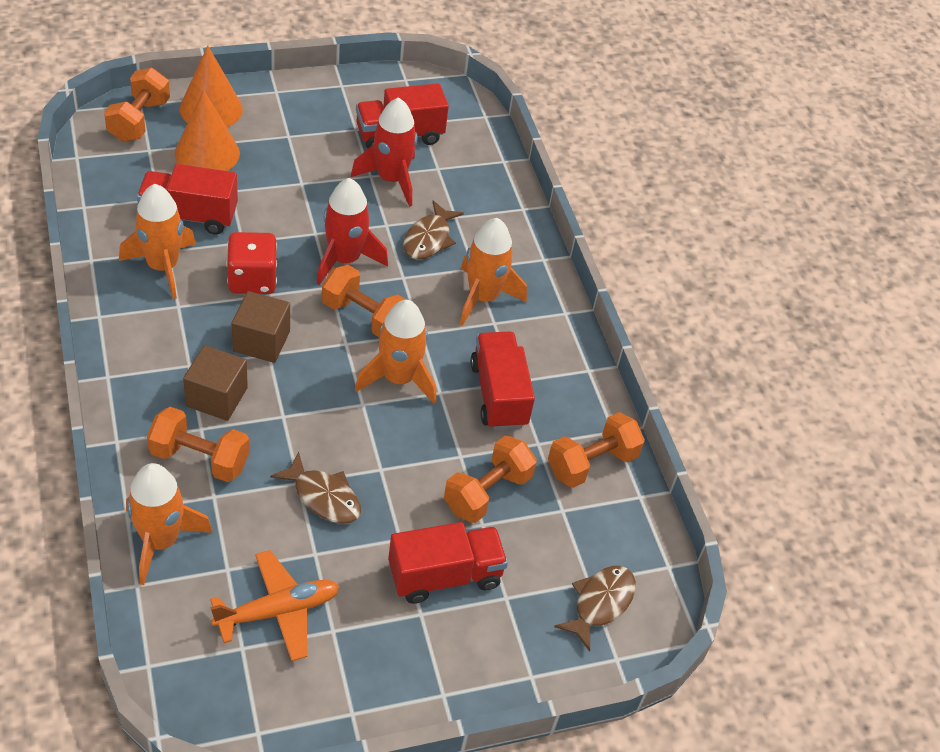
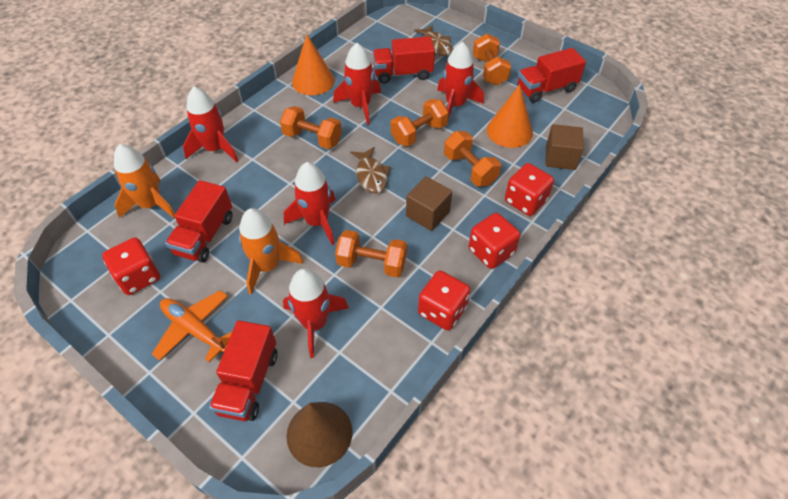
brown cone: 0 -> 1
brown fish: 3 -> 2
orange rocket: 4 -> 2
red dice: 1 -> 4
red rocket: 2 -> 5

